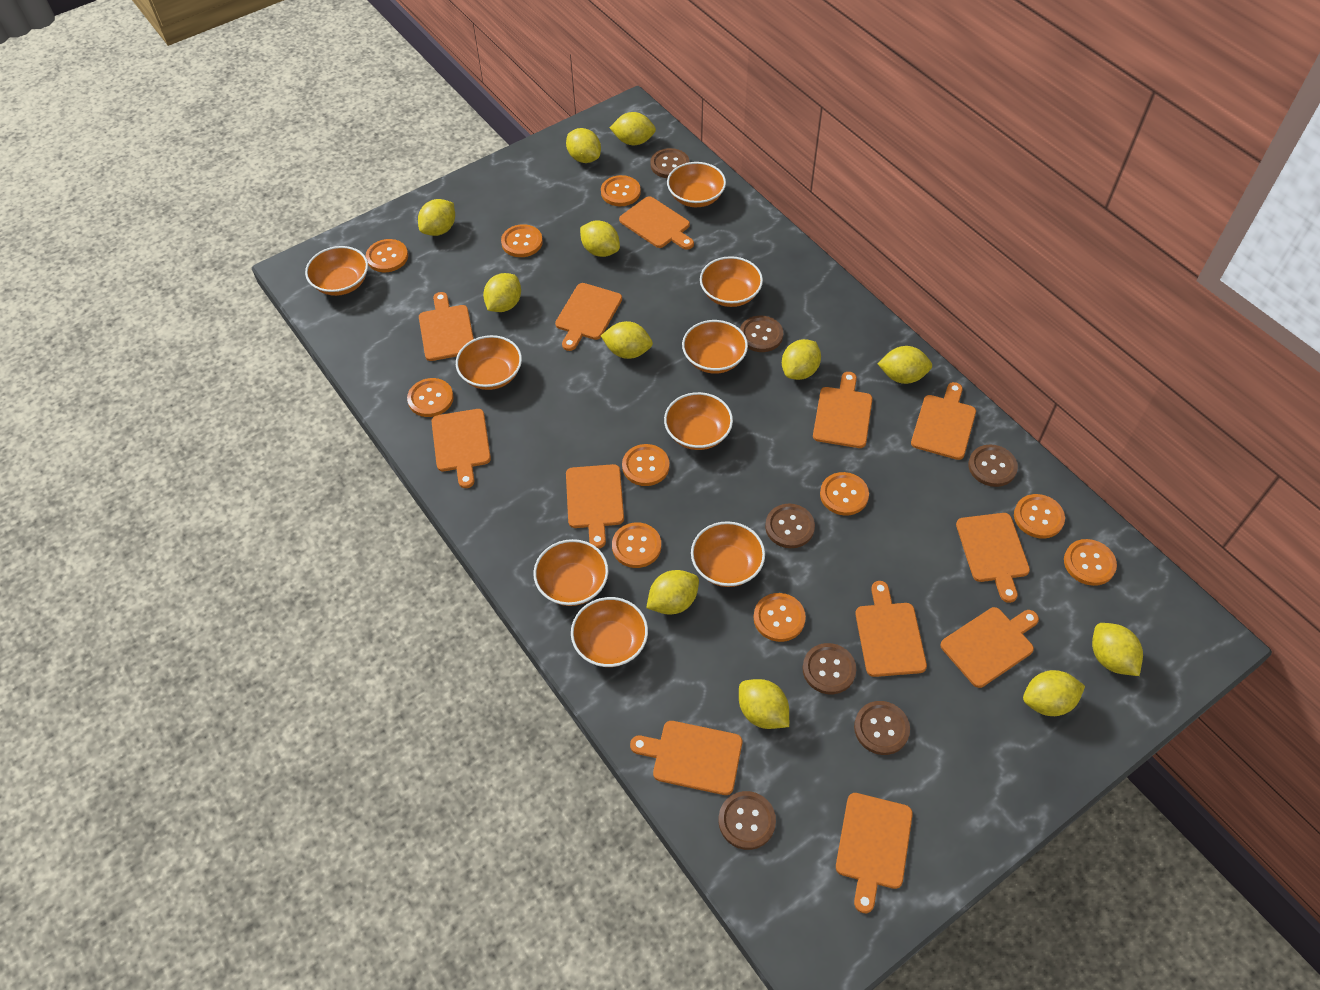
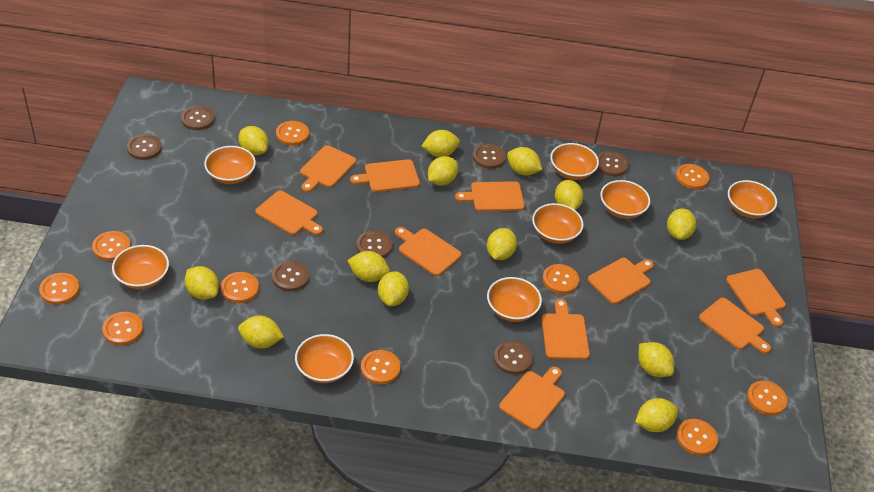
orange bowl: 9 -> 8
orange cutting board: 12 -> 10
yellow lemon: 12 -> 13

